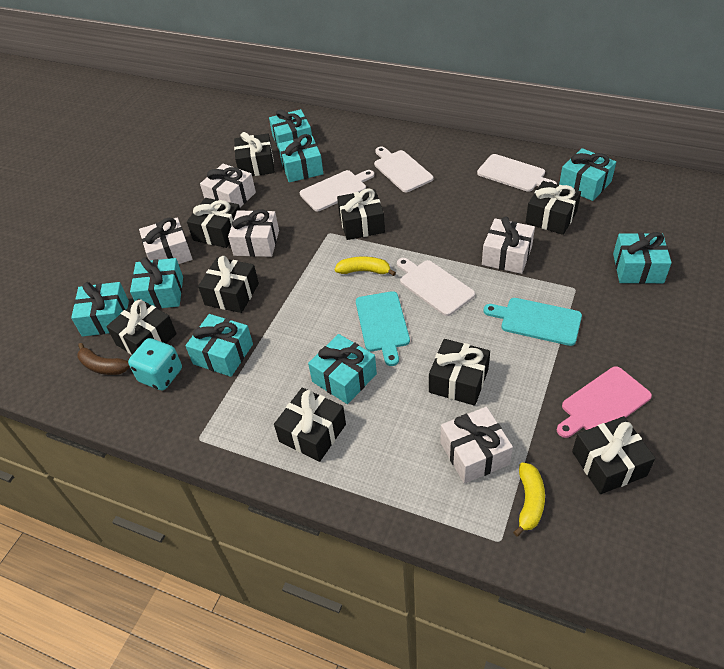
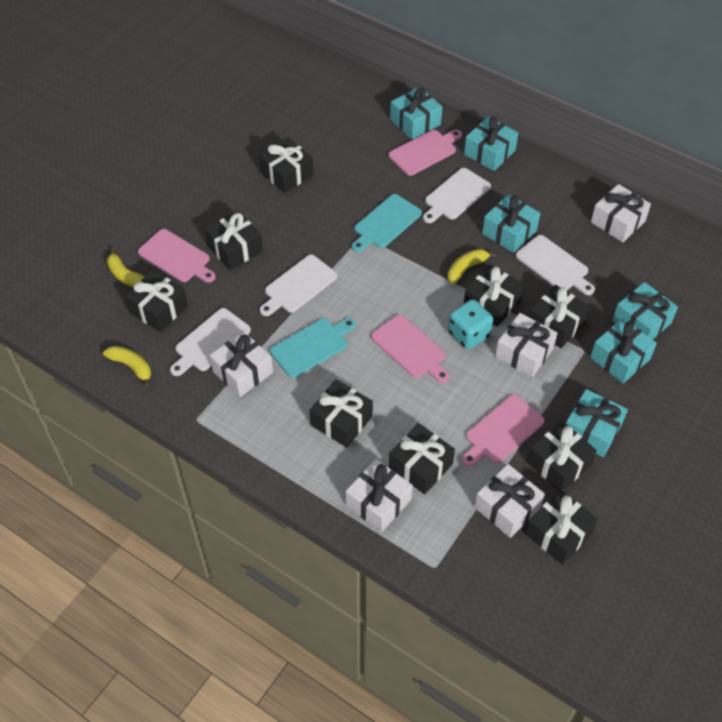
brown banana: 1 -> 0
pink cutting board: 1 -> 4
turquoise gift: 8 -> 6
yellow banana: 2 -> 3

